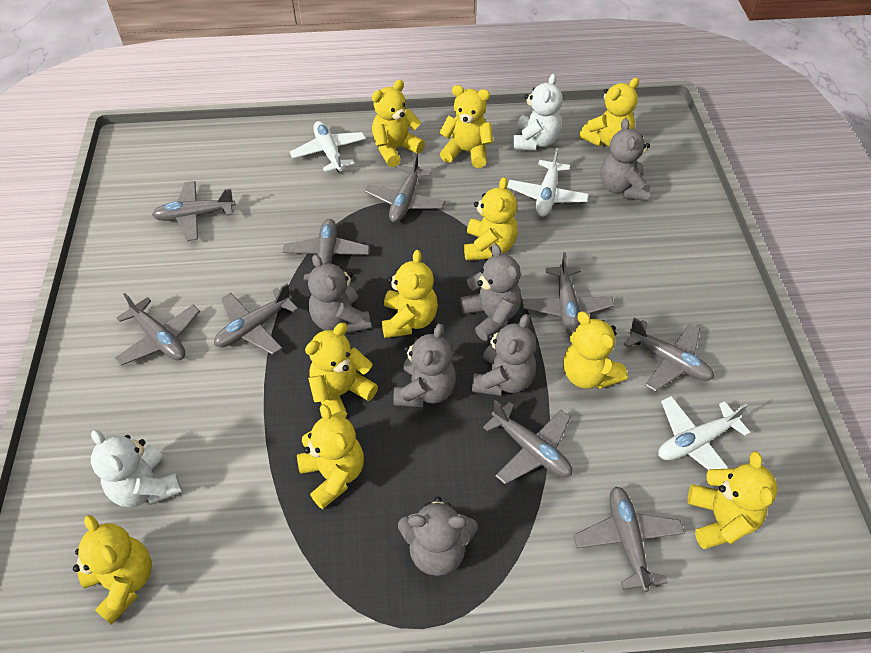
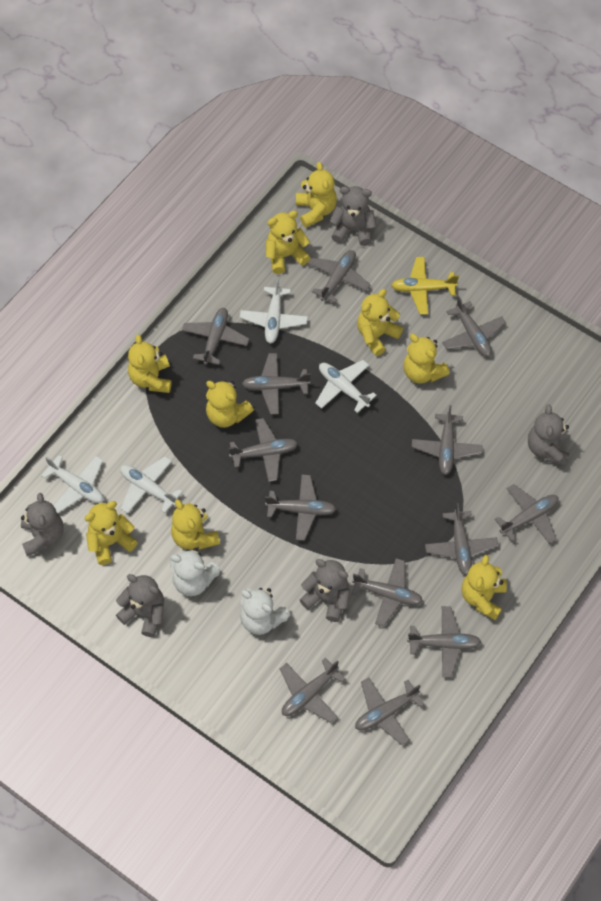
grey plane: 9 -> 13
grey teddy bear: 6 -> 5
white plane: 3 -> 4
yellow plane: 0 -> 1
yellow teddy bear: 10 -> 9

